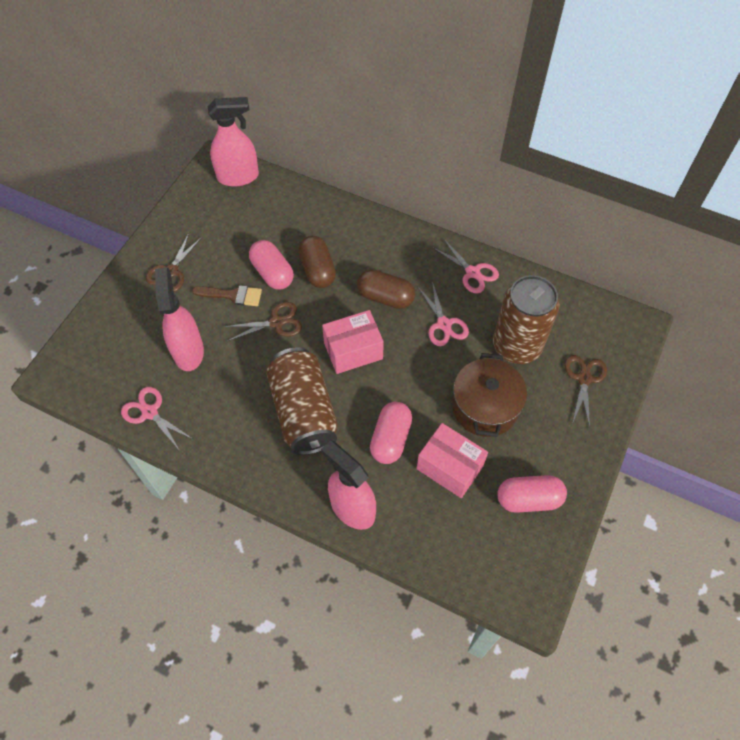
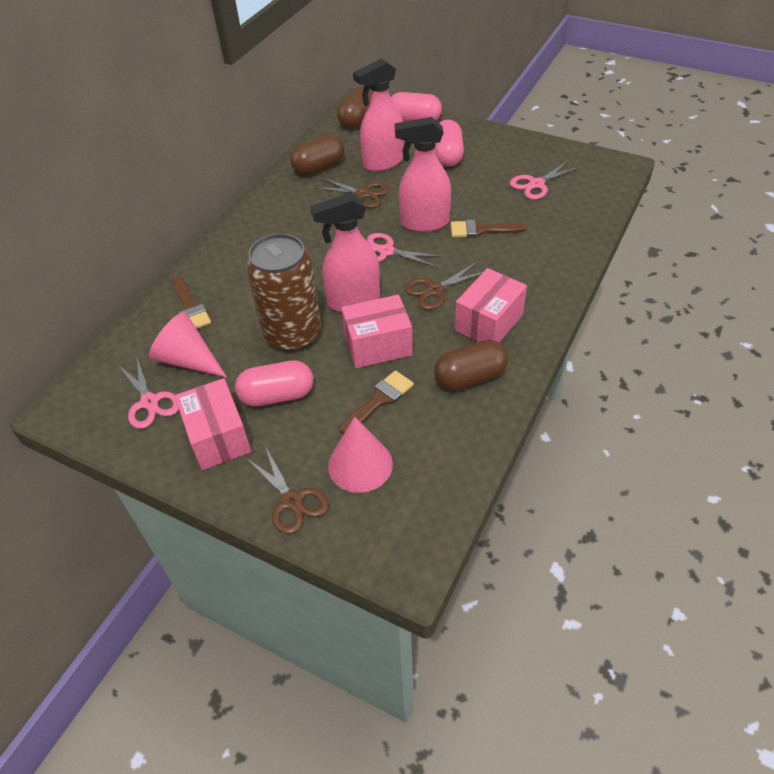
brown brush: 1 -> 3
brown can: 2 -> 1
brown capsule: 2 -> 3
brown pot: 1 -> 0
pink box: 2 -> 3
pink cone: 0 -> 2

